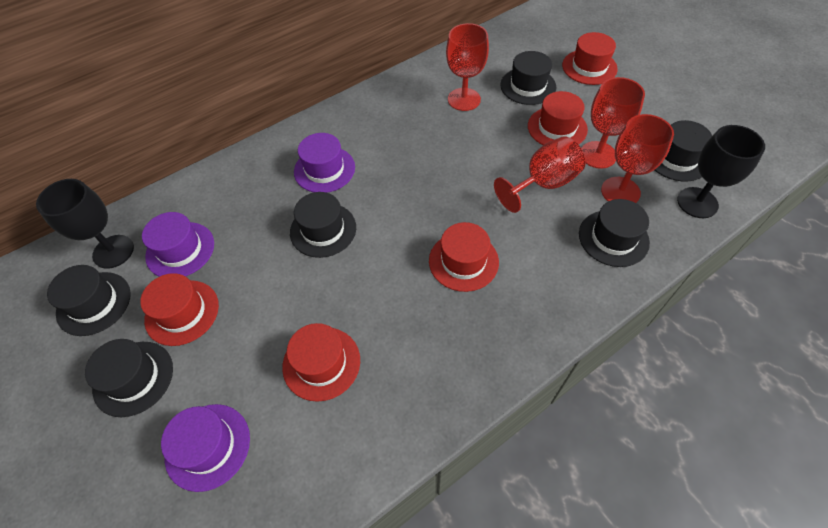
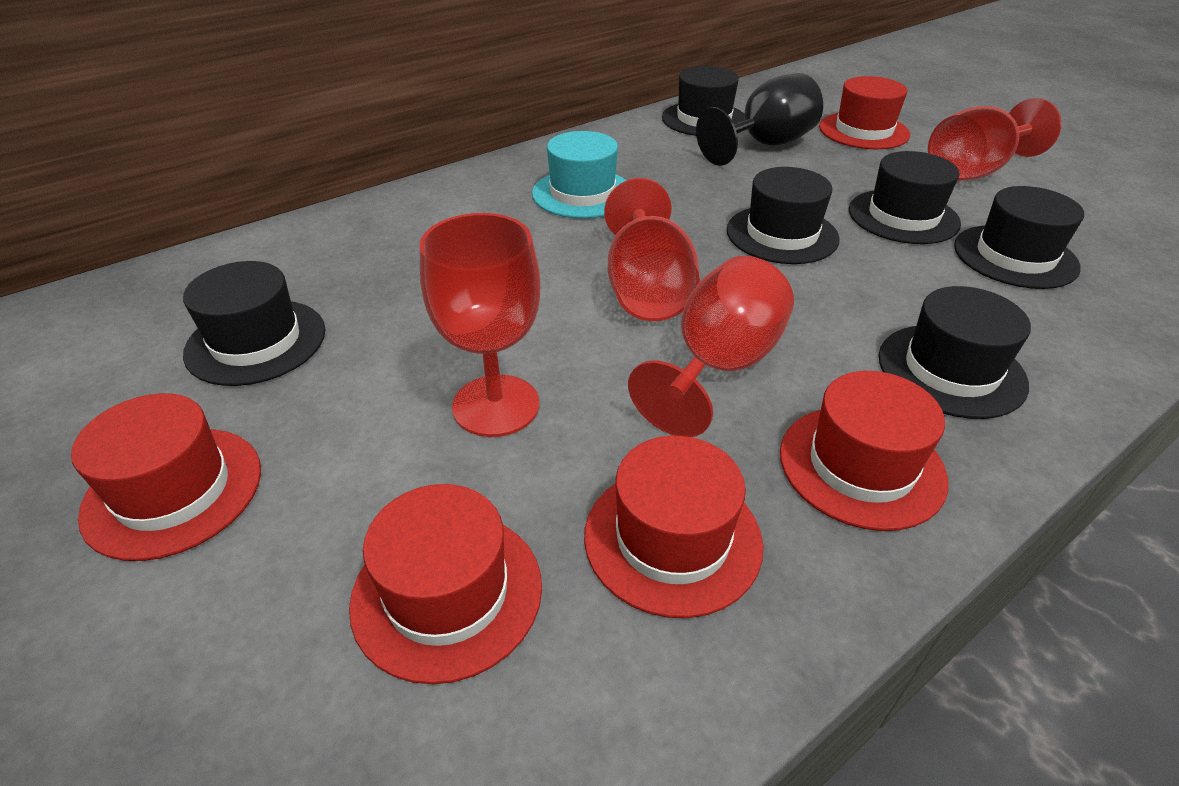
black goblet: 2 -> 1
purple hat: 3 -> 0
turquoise hat: 0 -> 1

